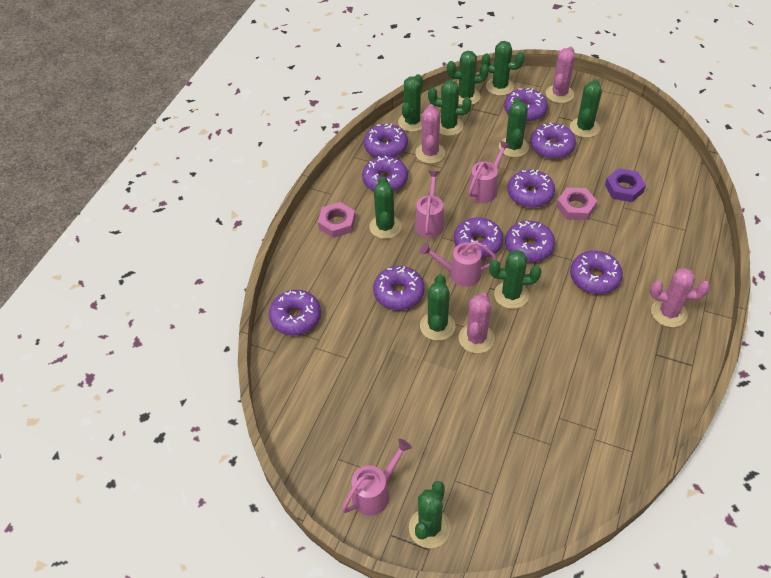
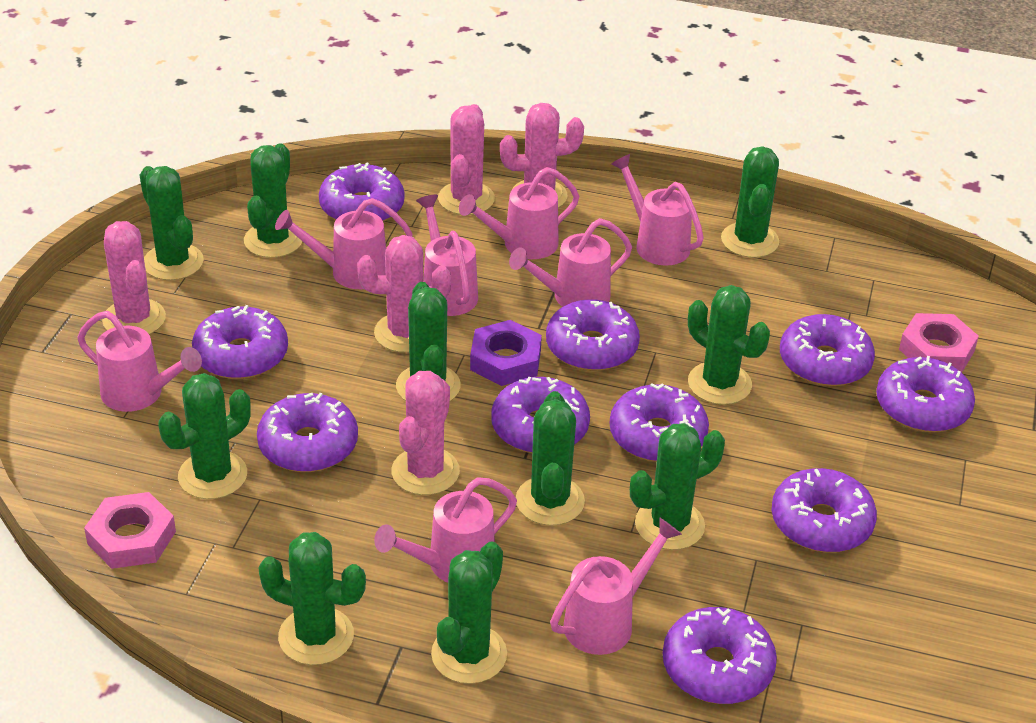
pink cactus: 4 -> 5
pink watering can: 4 -> 8

